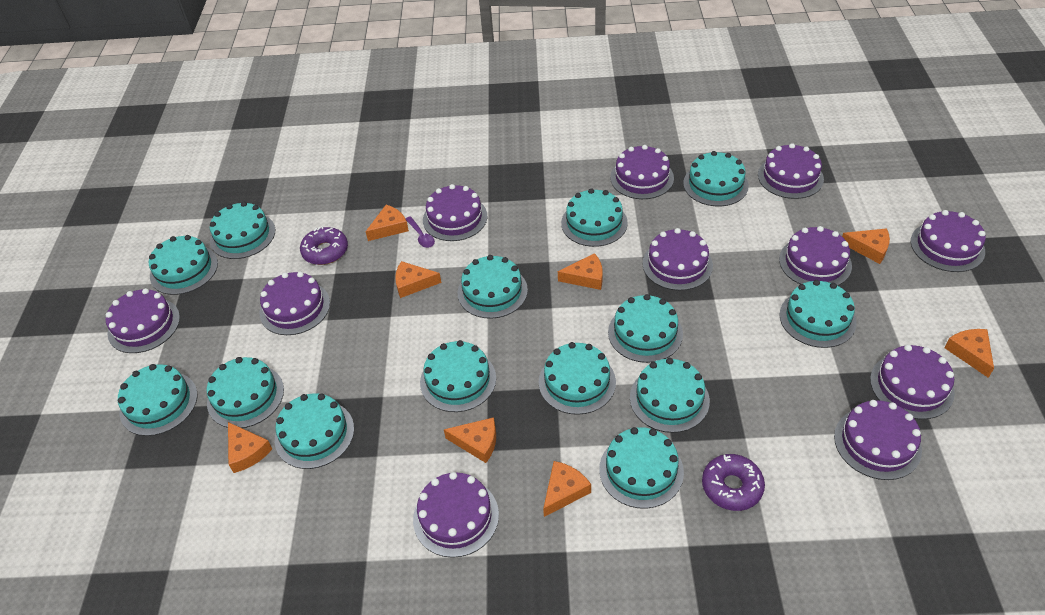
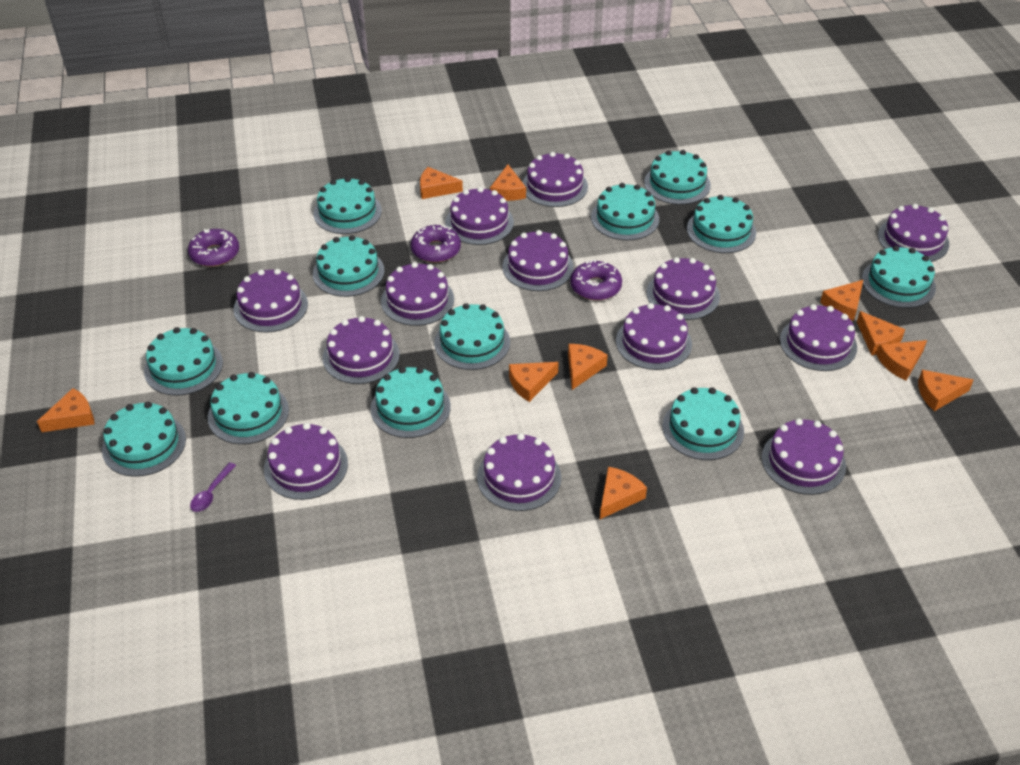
orange cheese: 8 -> 10
purple cake: 11 -> 13
purple donut: 2 -> 3
turquoise cake: 14 -> 12

